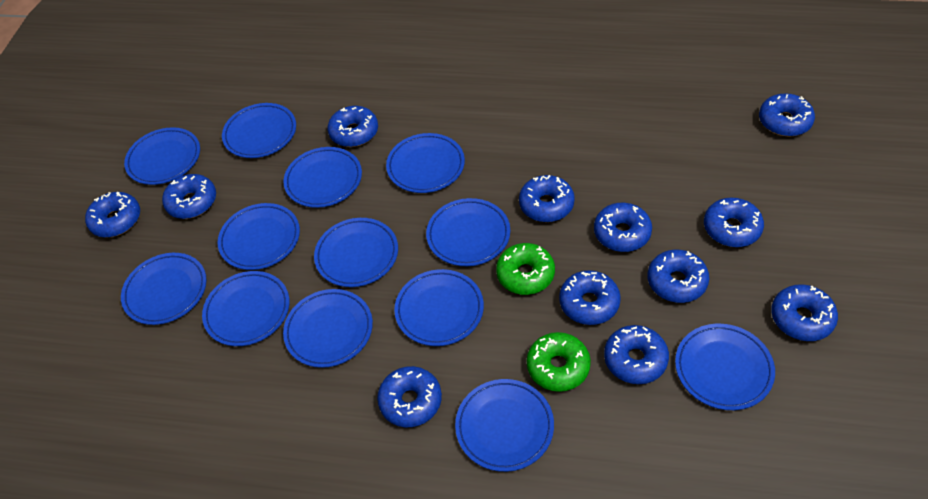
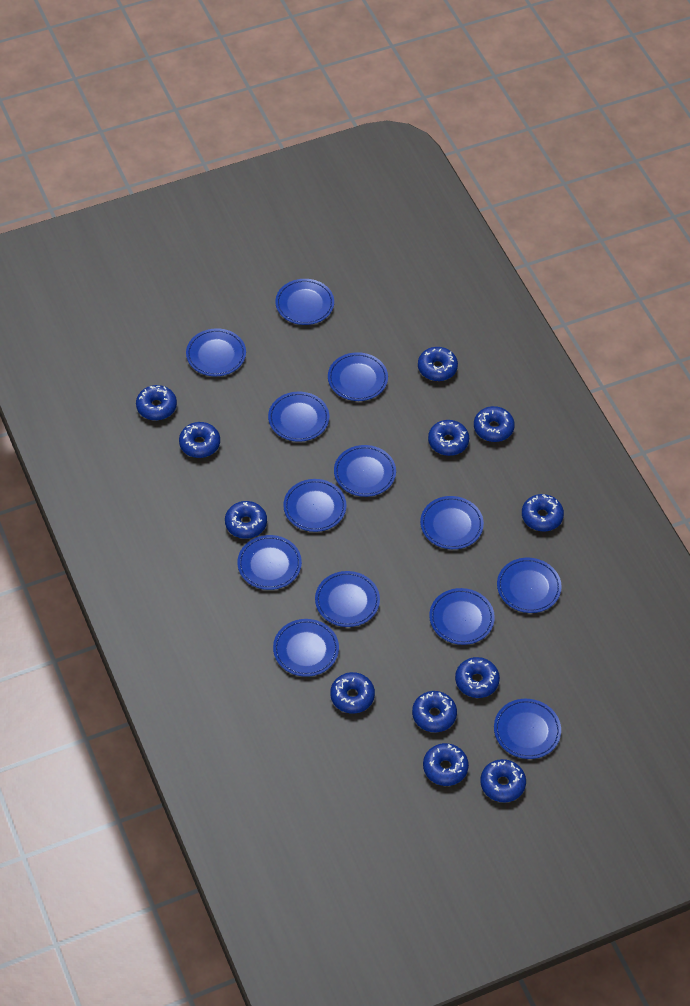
green donut: 2 -> 0

